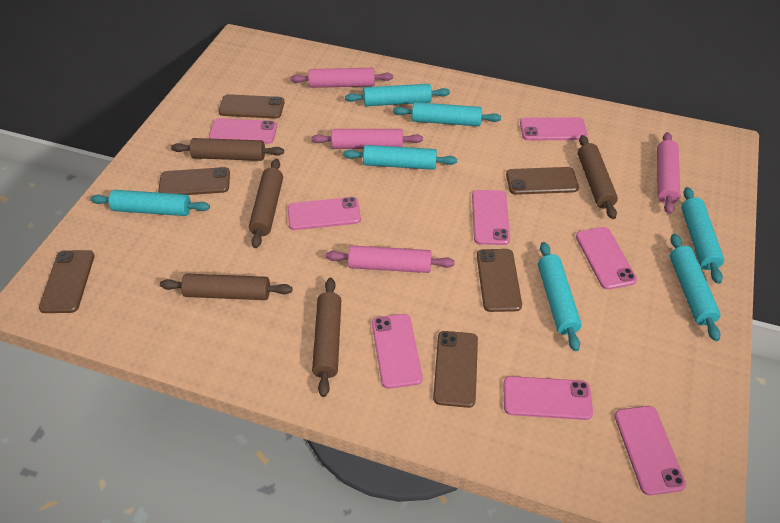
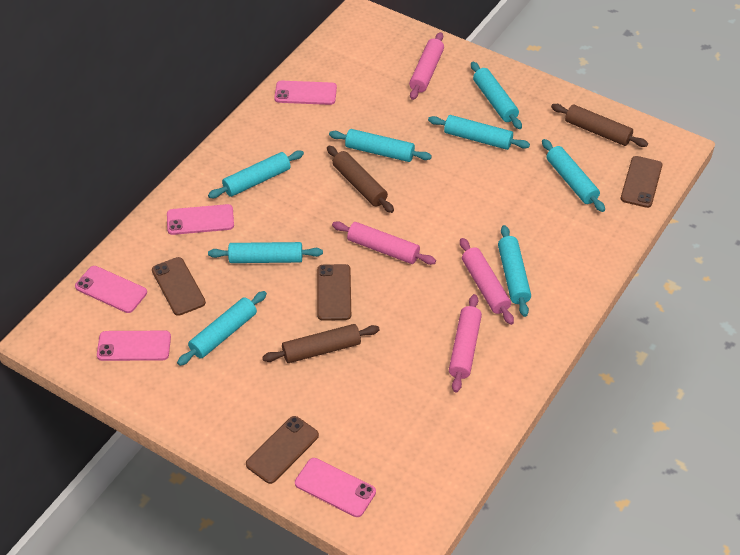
brown phone: 6 -> 4
brown rolling pin: 5 -> 3
pink phone: 8 -> 5
turquoise rolling pin: 7 -> 8

